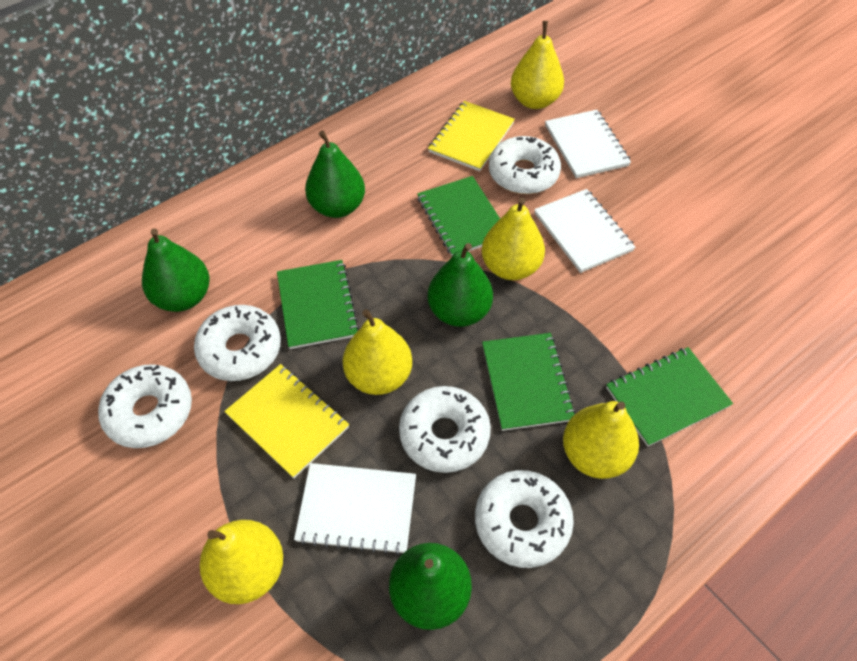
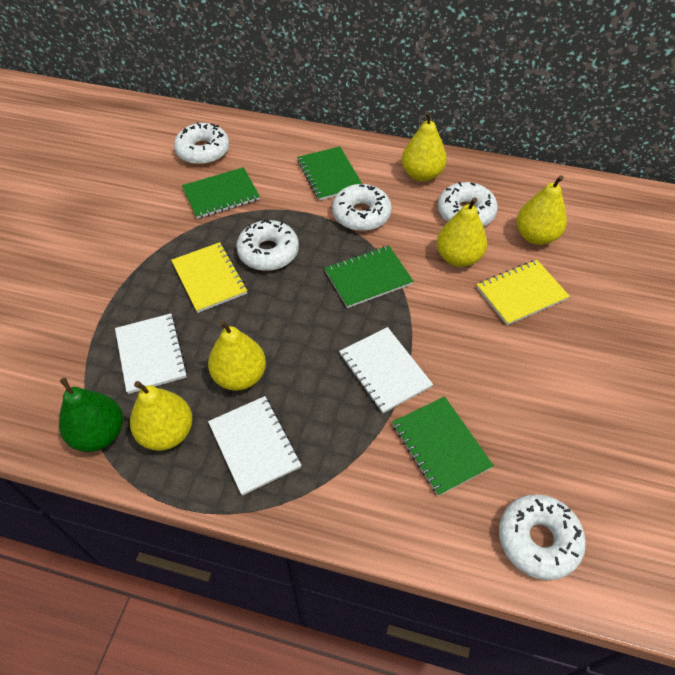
green pear: 4 -> 1

